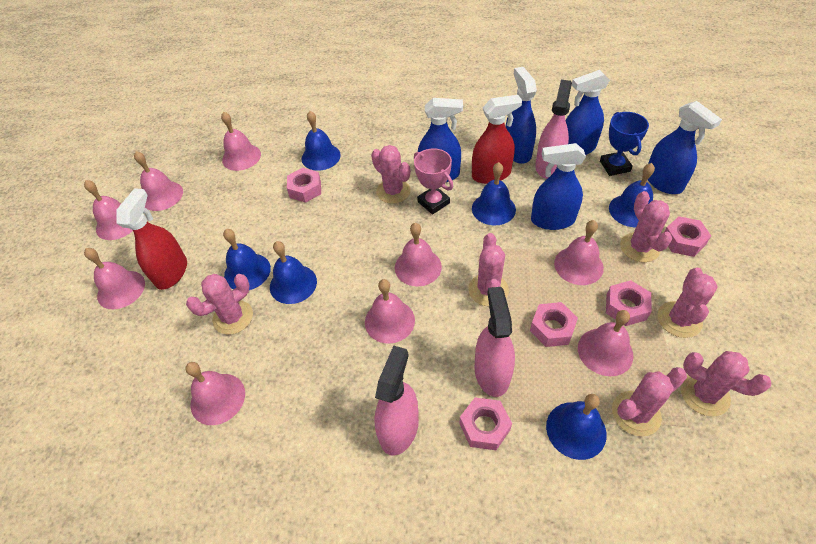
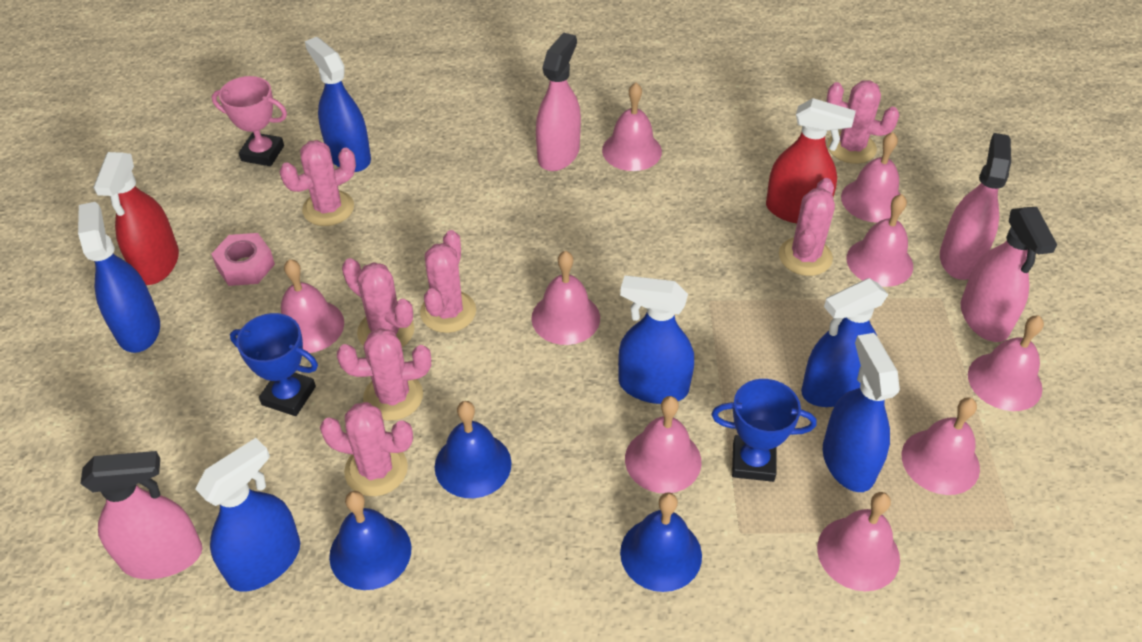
blue bell: 6 -> 3
blue spray bottle: 5 -> 6
blue trophy: 1 -> 2
pink nut: 5 -> 1
pink spray bottle: 3 -> 4

